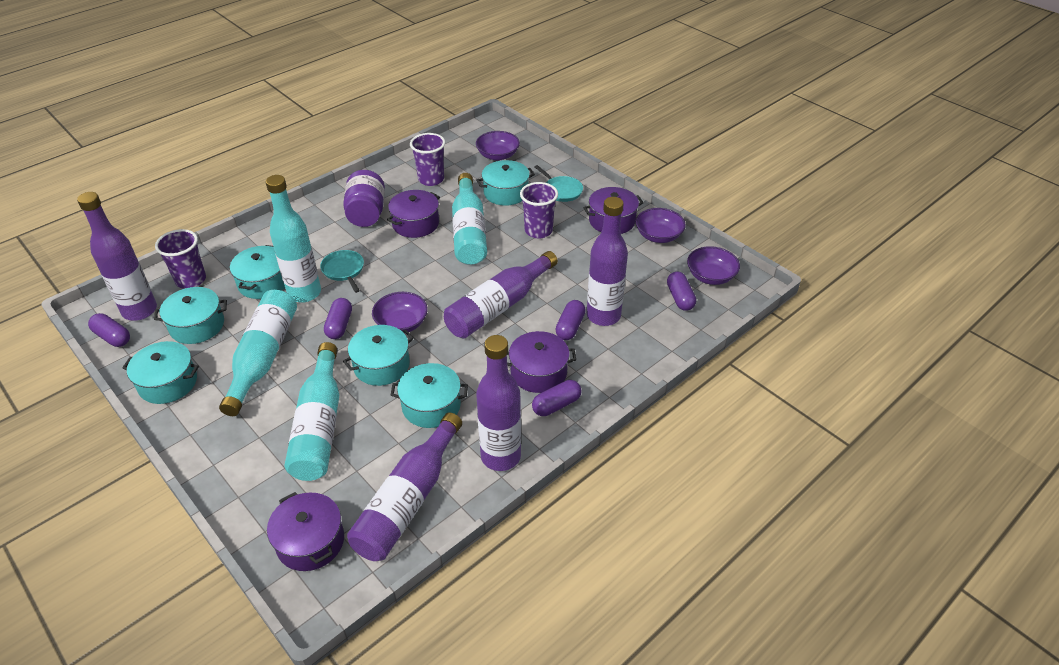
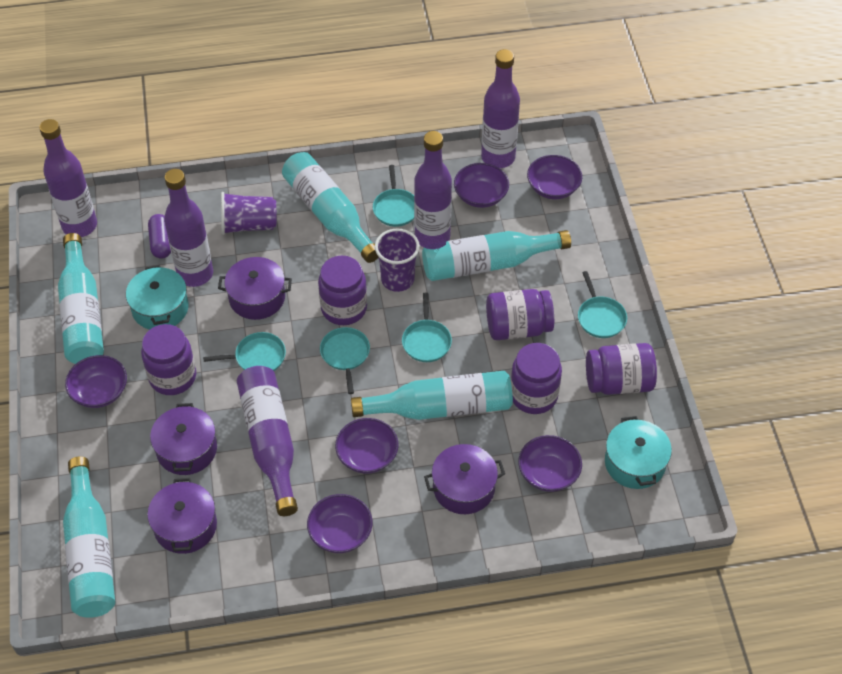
purple bowl: 4 -> 6
purple capsule: 5 -> 1
purple cup: 3 -> 2
purple jar: 1 -> 5
turquoise bottle: 4 -> 5
turquoise pan: 2 -> 5
turquoise pot: 6 -> 2

